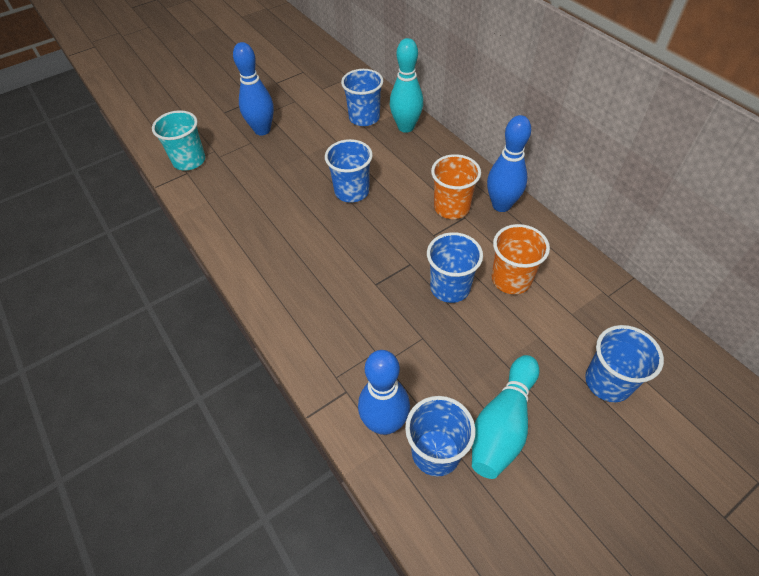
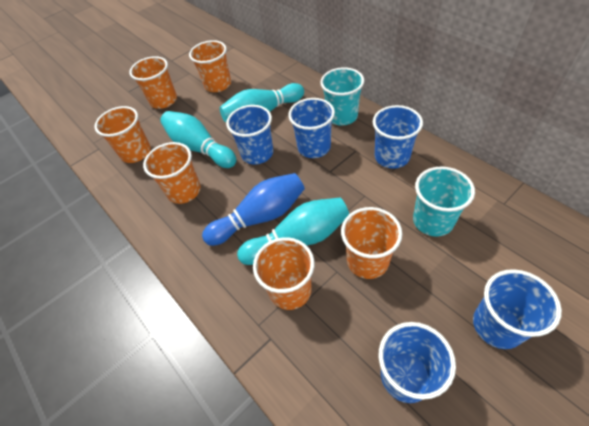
blue bowling pin: 3 -> 1
orange cup: 2 -> 6
turquoise bowling pin: 2 -> 3
turquoise cup: 1 -> 2

